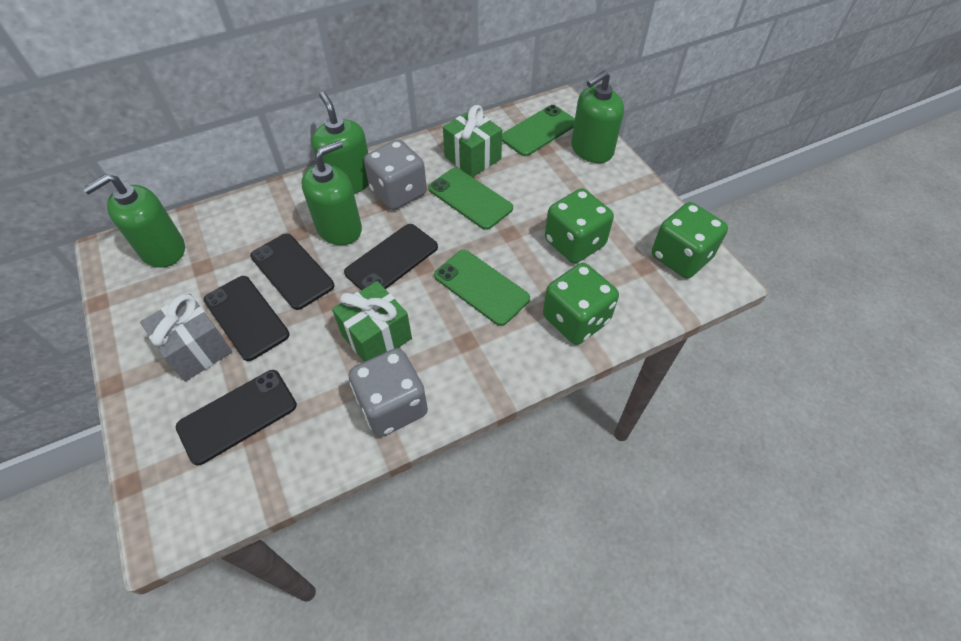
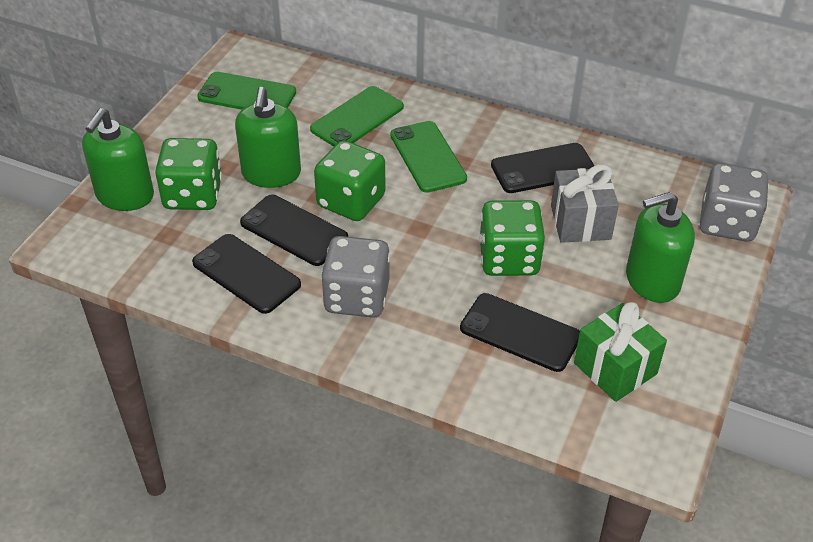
green gift: 2 -> 1
green soap dispenser: 4 -> 3

